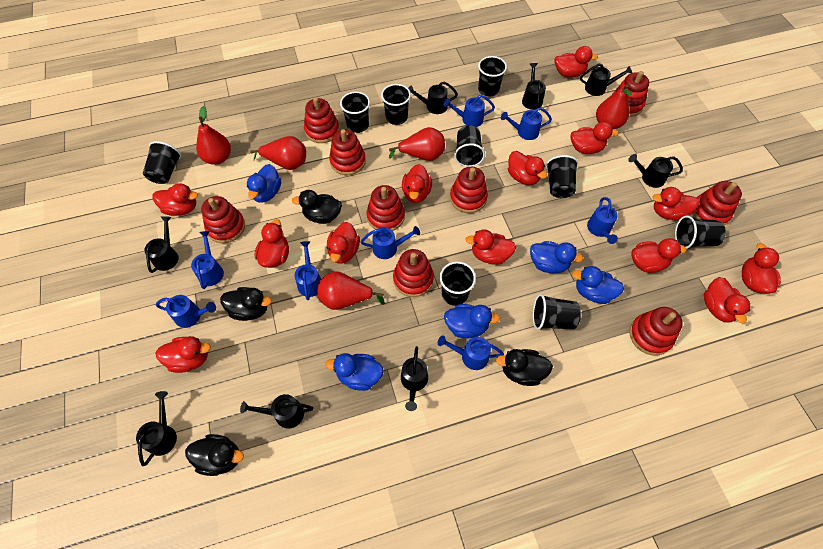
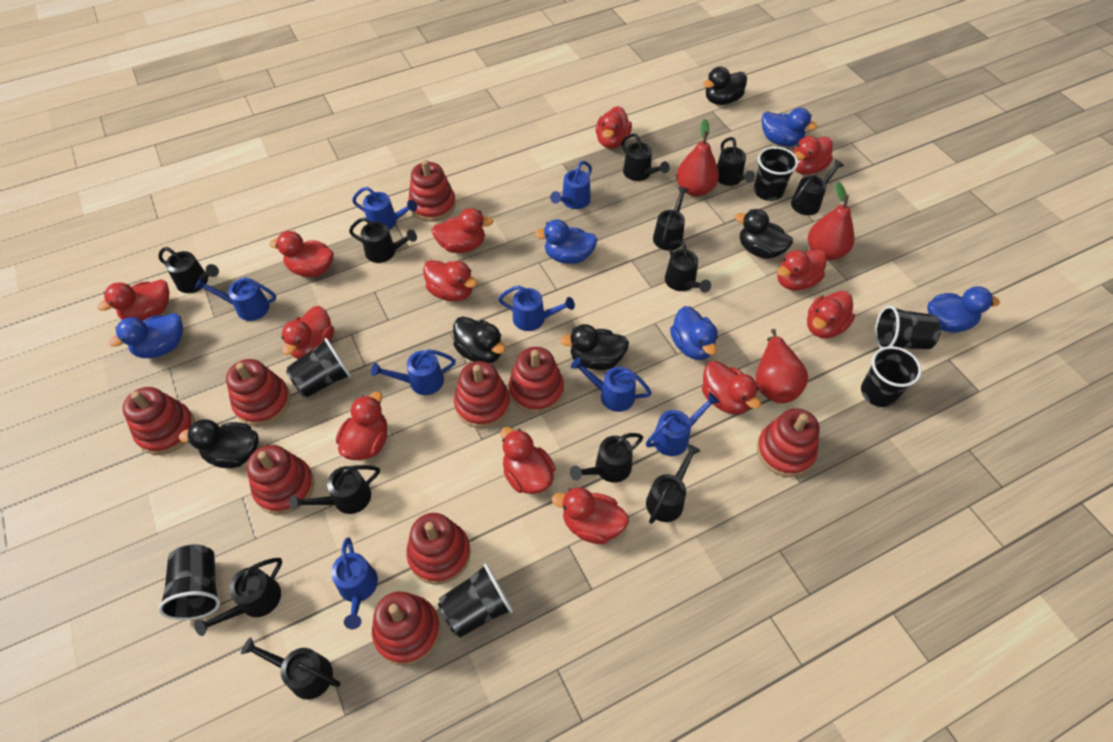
black cup: 9 -> 6
black duck: 4 -> 5
black watering can: 8 -> 12
red pear: 5 -> 3

